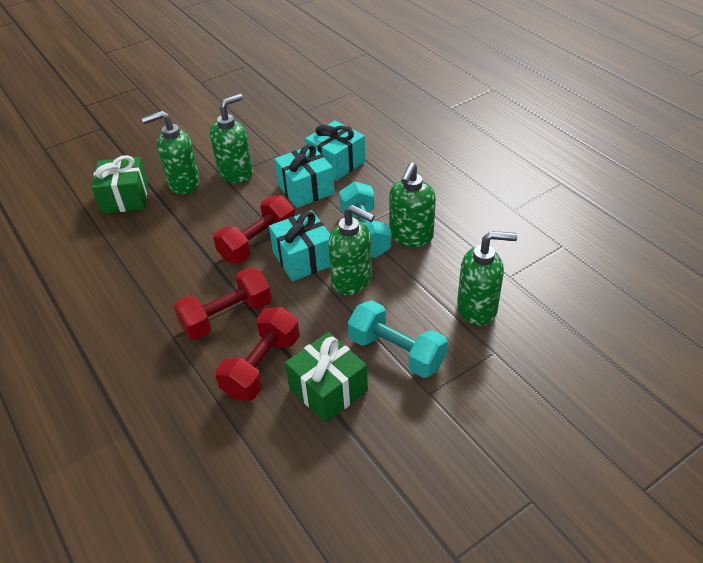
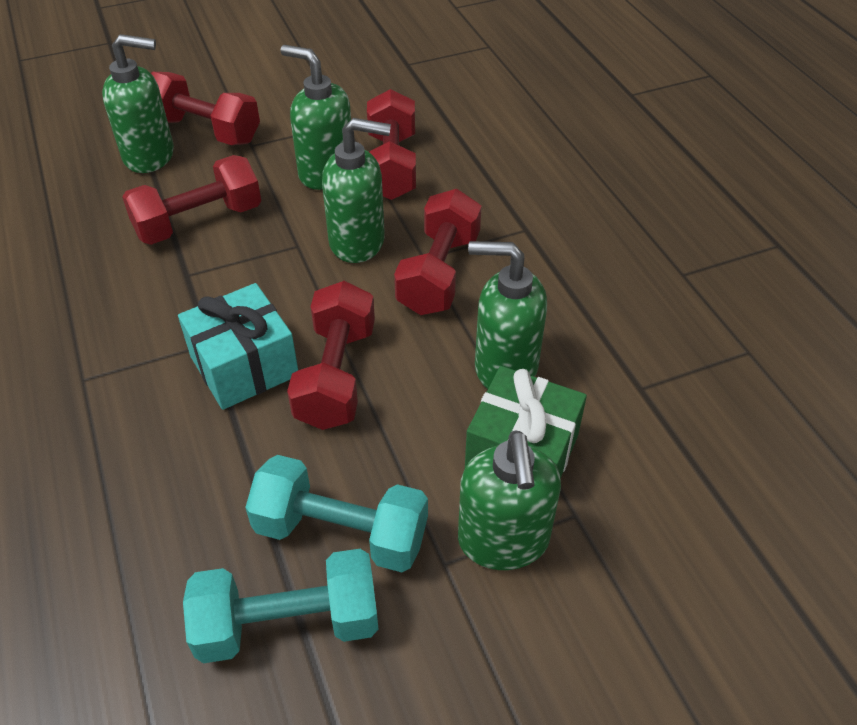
green gift: 2 -> 1
red dumbbell: 3 -> 5
turquoise gift: 3 -> 1

